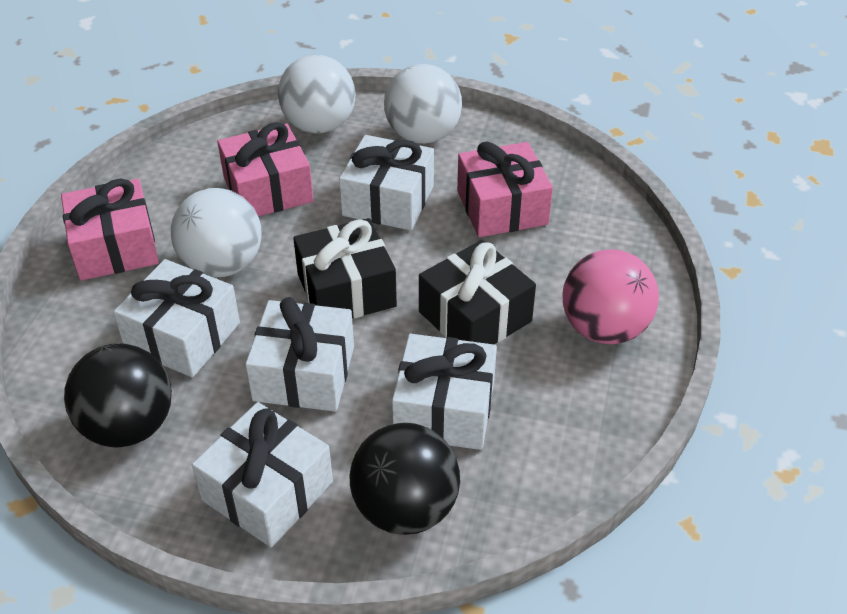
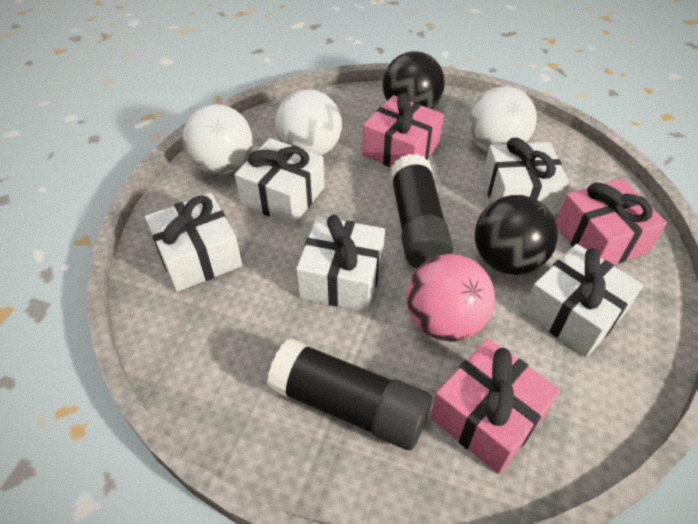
black gift: 2 -> 0
black glue stick: 0 -> 2

